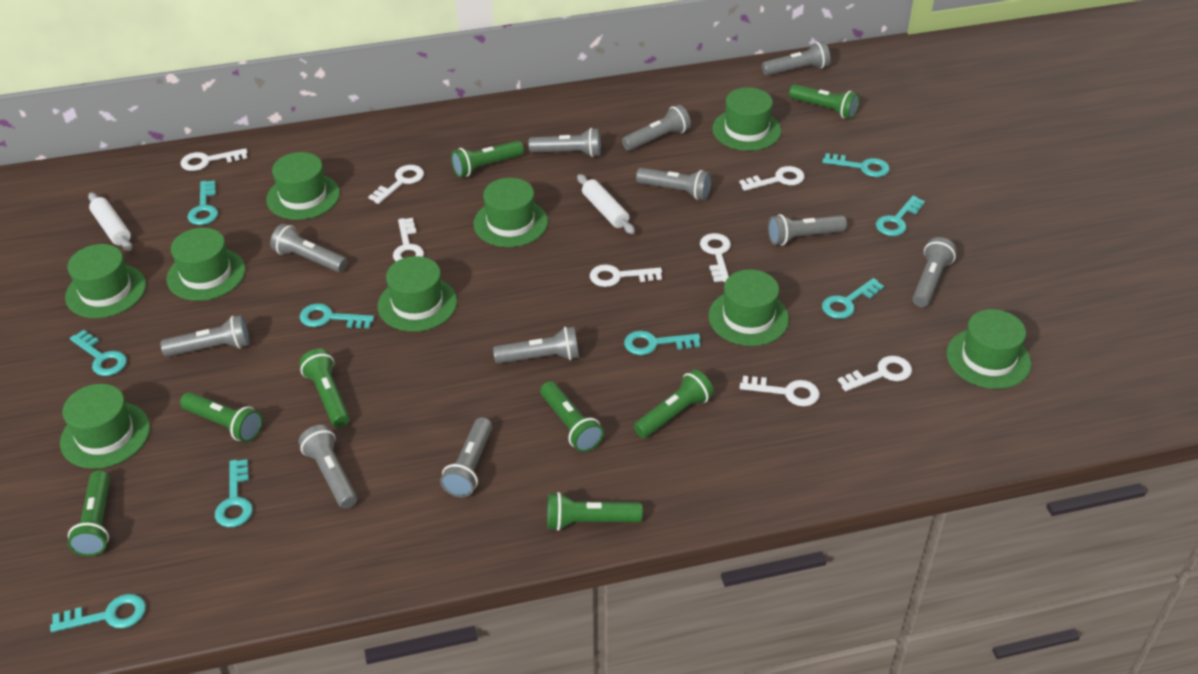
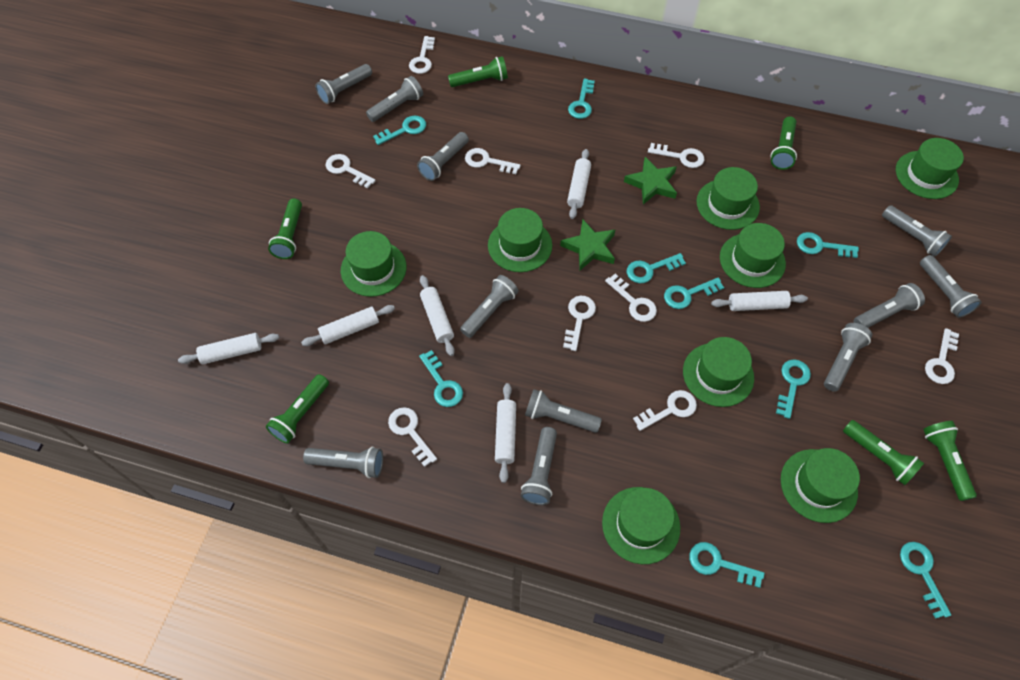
green flashlight: 8 -> 6
green hat: 9 -> 8
green star: 0 -> 2
white key: 8 -> 9
white rolling pin: 2 -> 6

